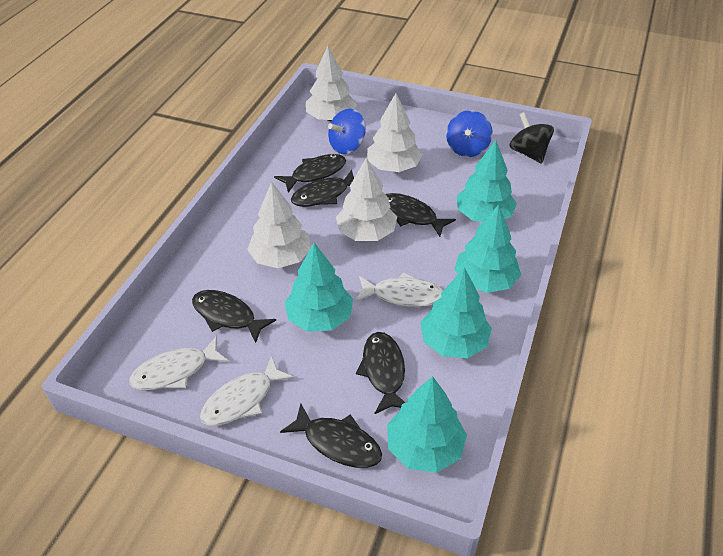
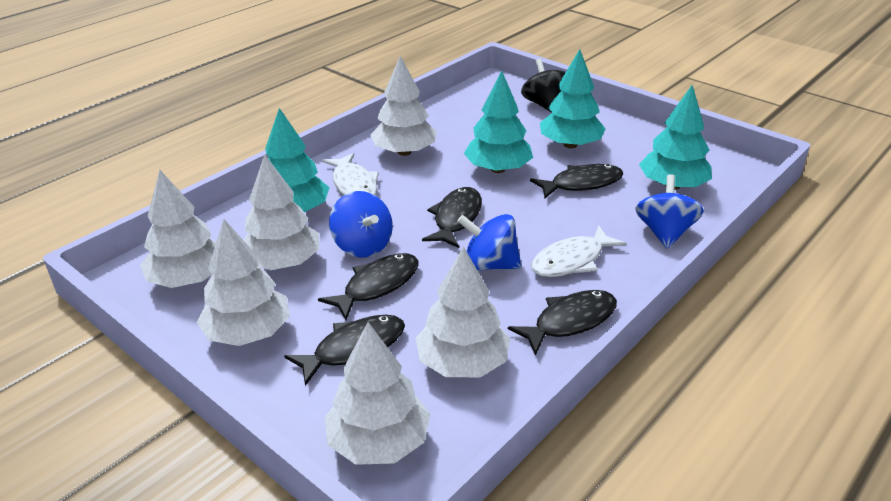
black fish: 6 -> 5
blue spinning top: 2 -> 3
turquoise tree: 5 -> 4
white fish: 3 -> 2
white tree: 4 -> 6

